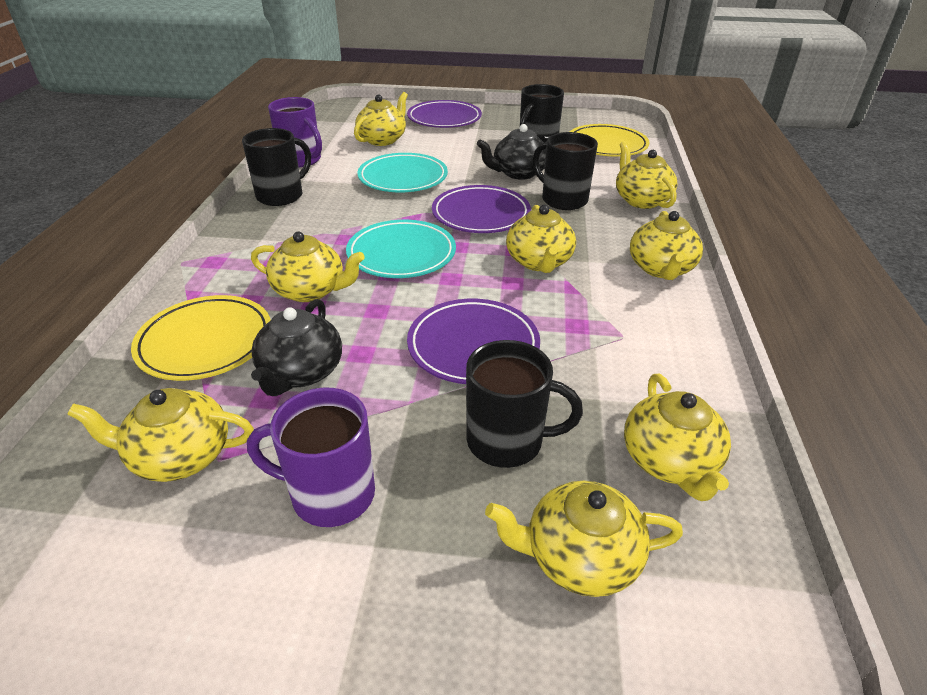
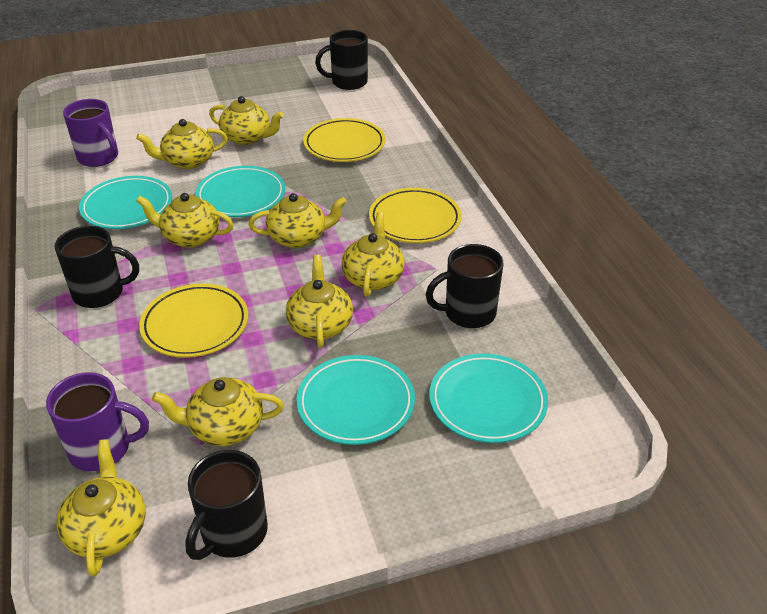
black teapot: 2 -> 0
purple plate: 3 -> 0
turquoise plate: 2 -> 4
yellow plate: 2 -> 3

